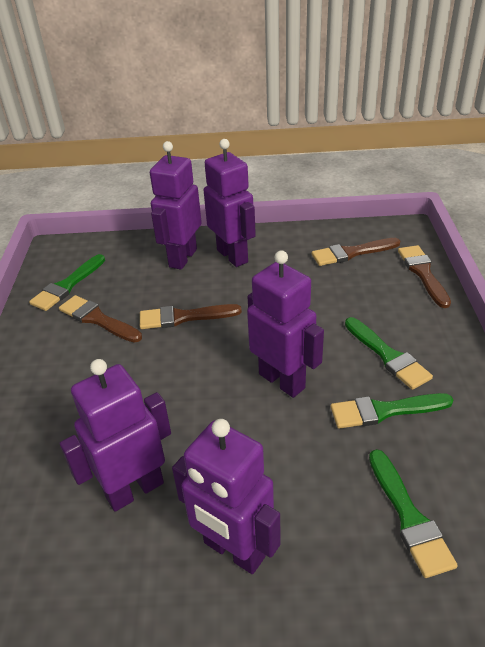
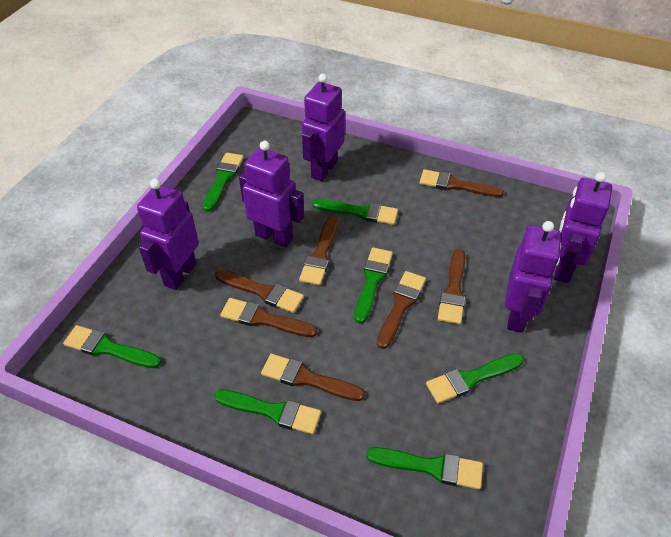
brown brush: 4 -> 7
green brush: 4 -> 7

